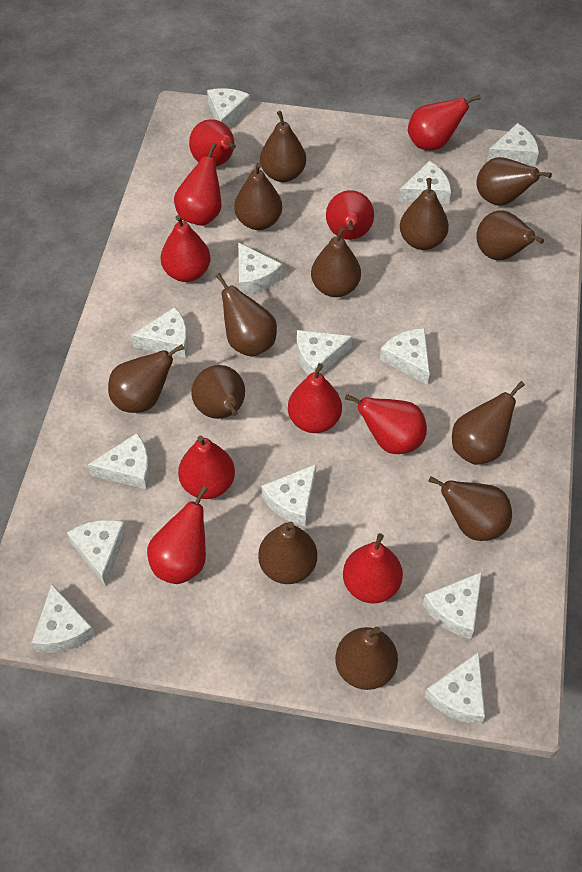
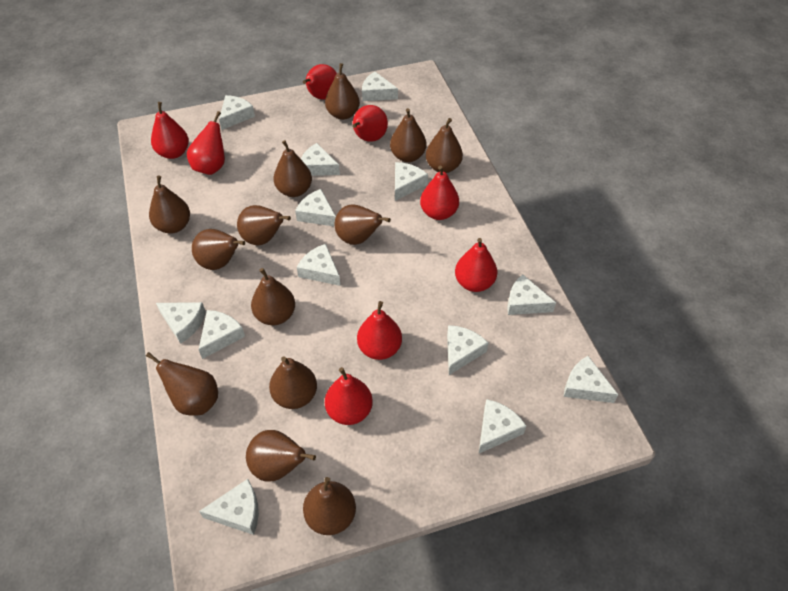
red pear: 10 -> 8

